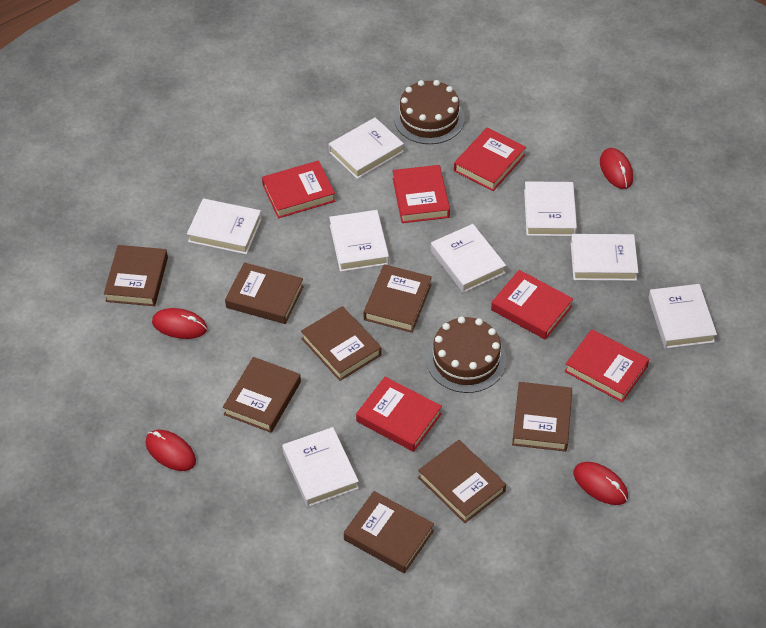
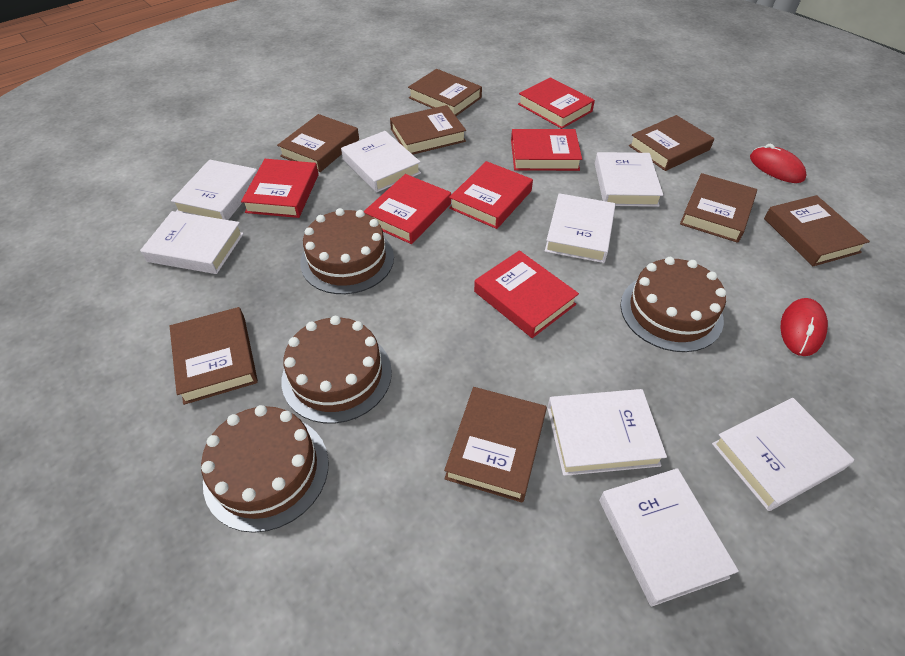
brown cake: 2 -> 4
red mouse: 4 -> 2

